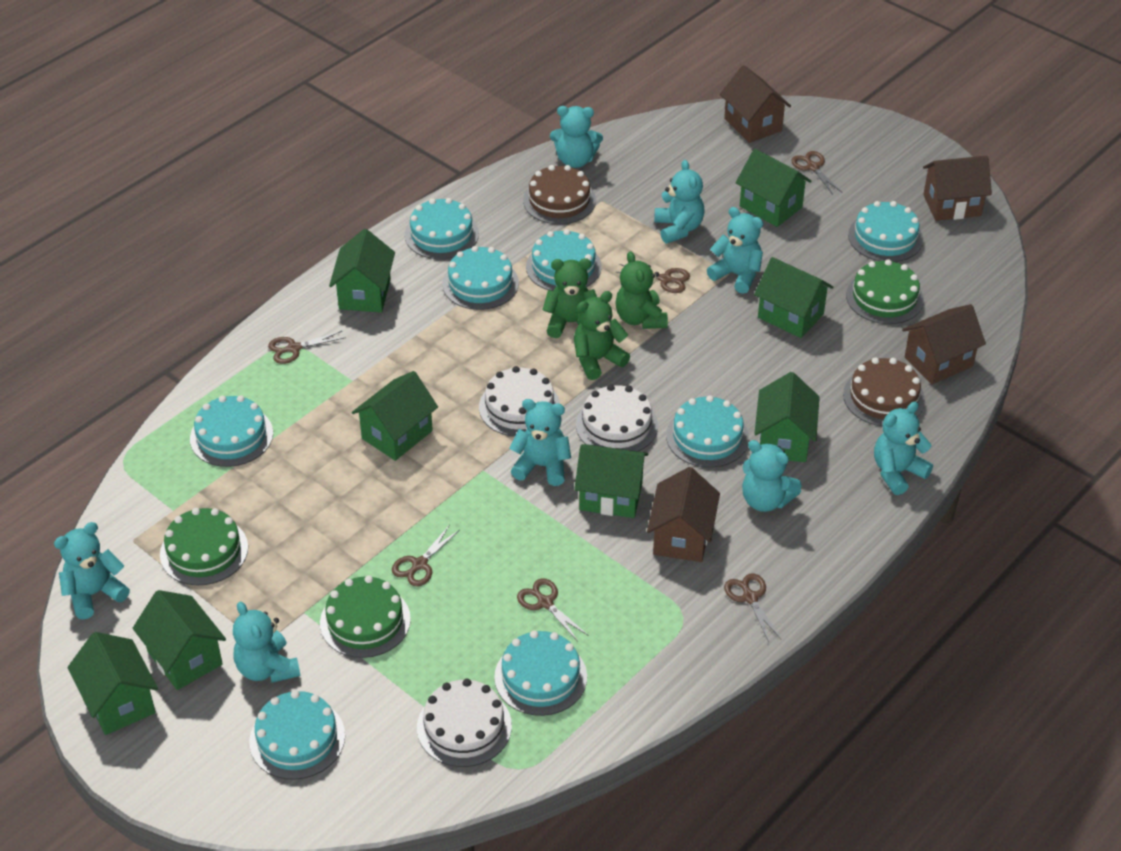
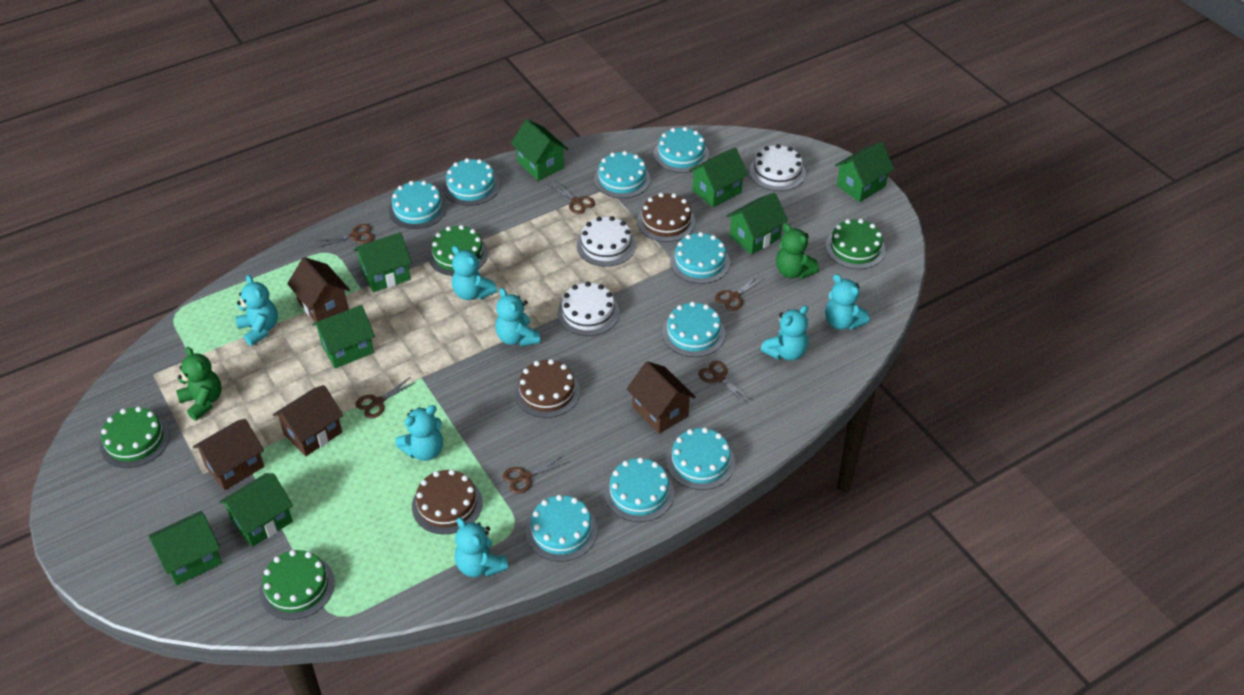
brown cake: 2 -> 3
green cake: 3 -> 4
green teddy bear: 3 -> 2
turquoise cake: 8 -> 9
turquoise teddy bear: 8 -> 7

